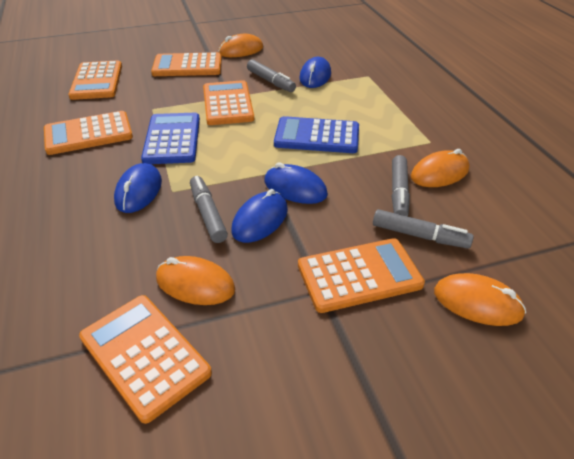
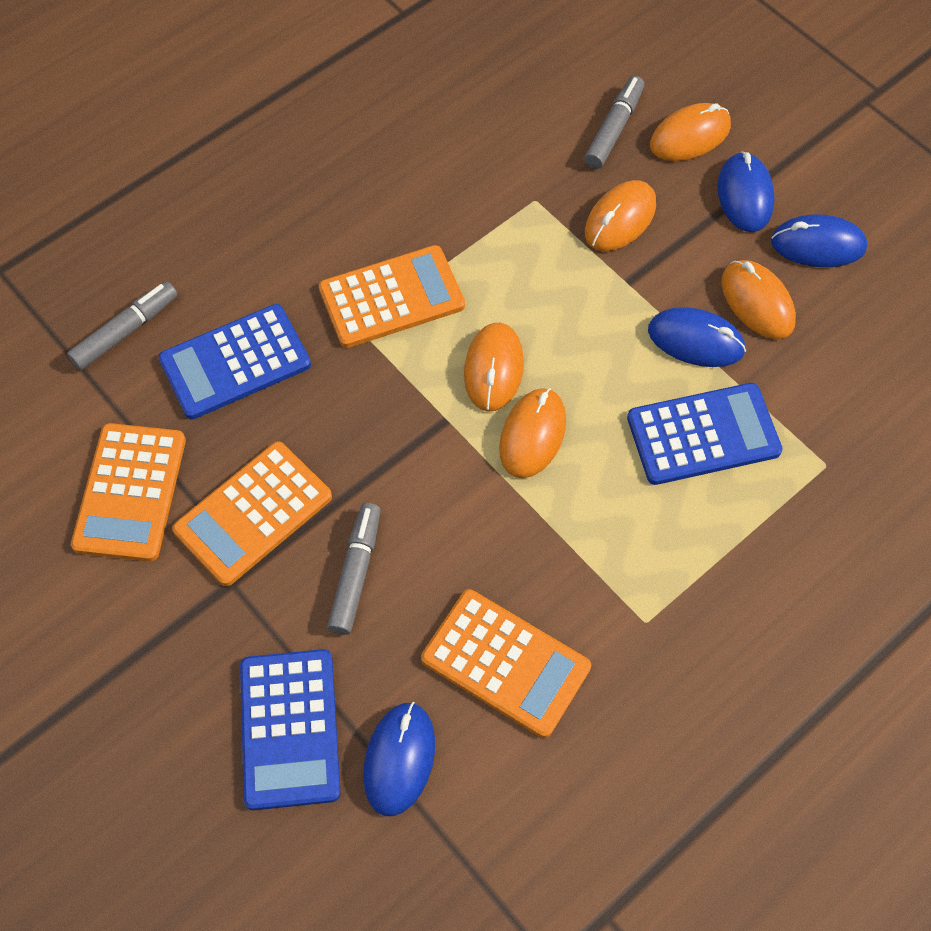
blue calculator: 2 -> 3
grey marker: 4 -> 3
orange calculator: 6 -> 4
orange mouse: 4 -> 5

